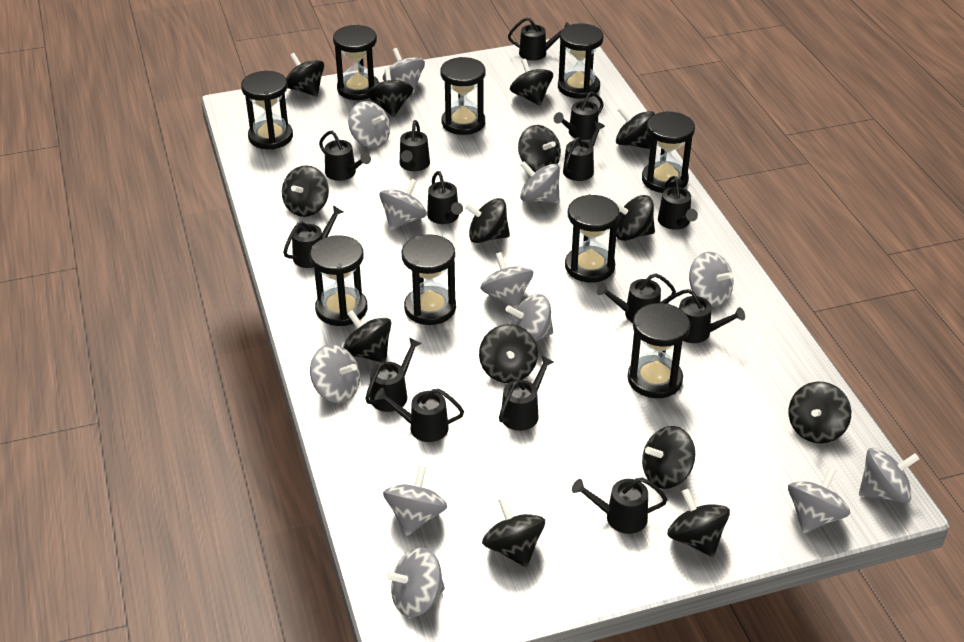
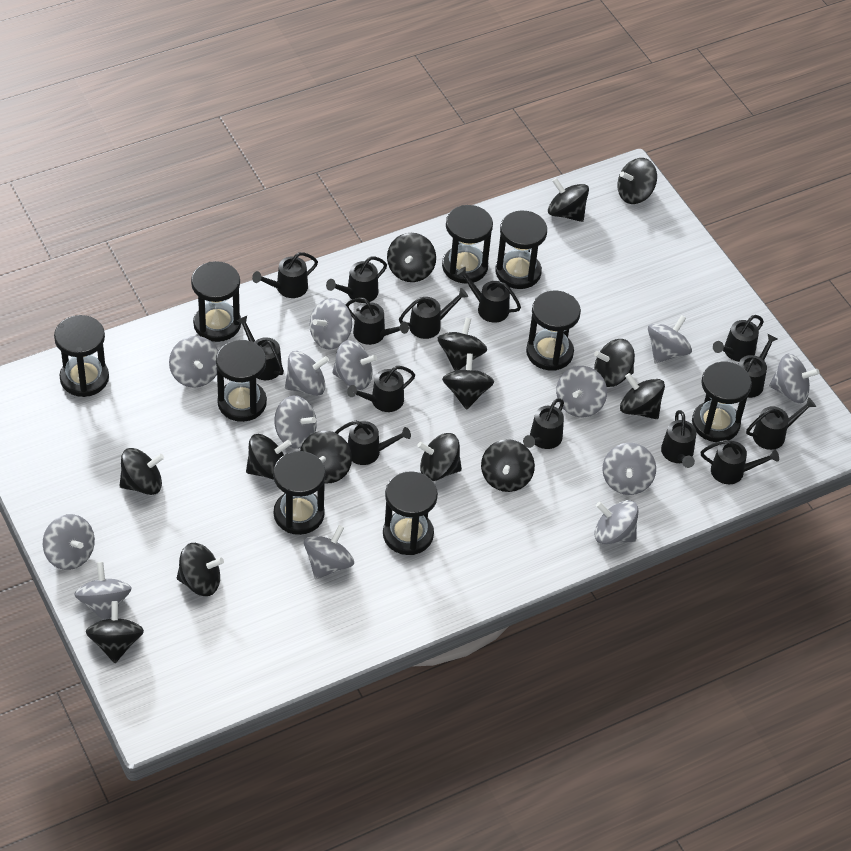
grey spinning top: 12 -> 13

